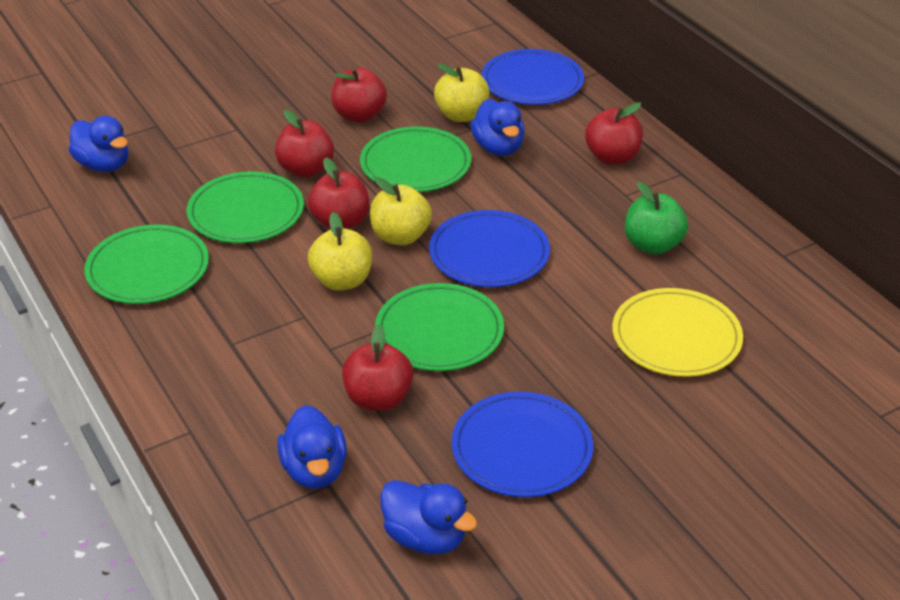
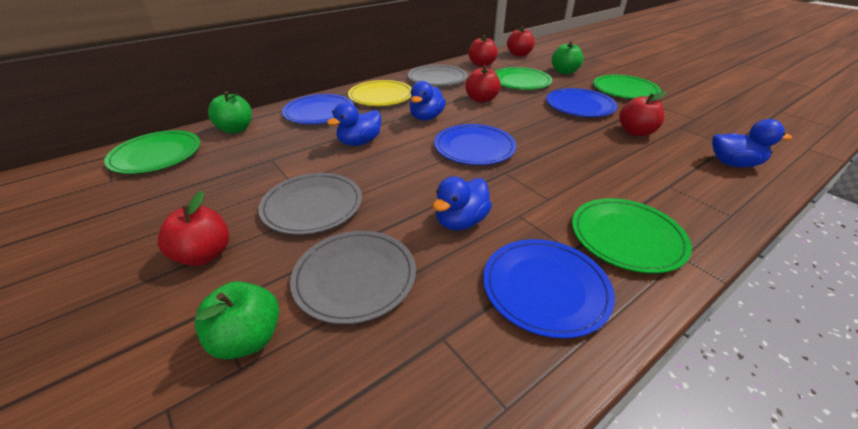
blue plate: 3 -> 4
green apple: 1 -> 3
grey plate: 0 -> 3
yellow apple: 3 -> 0

